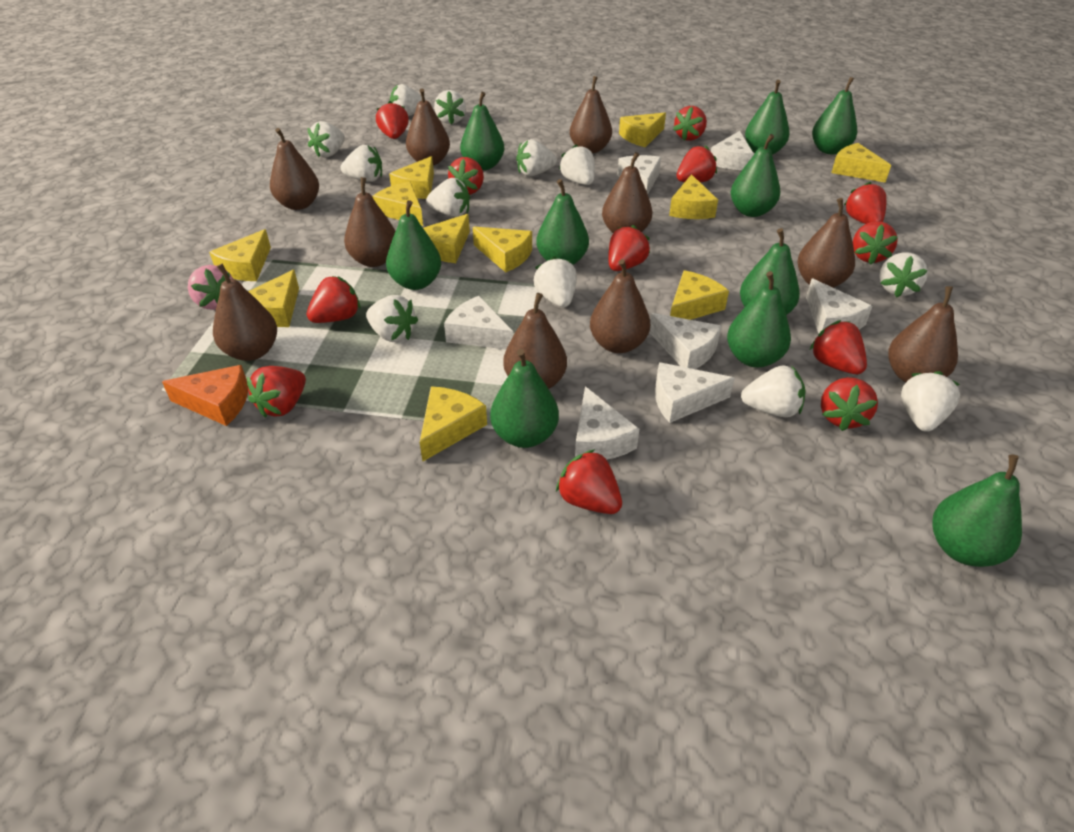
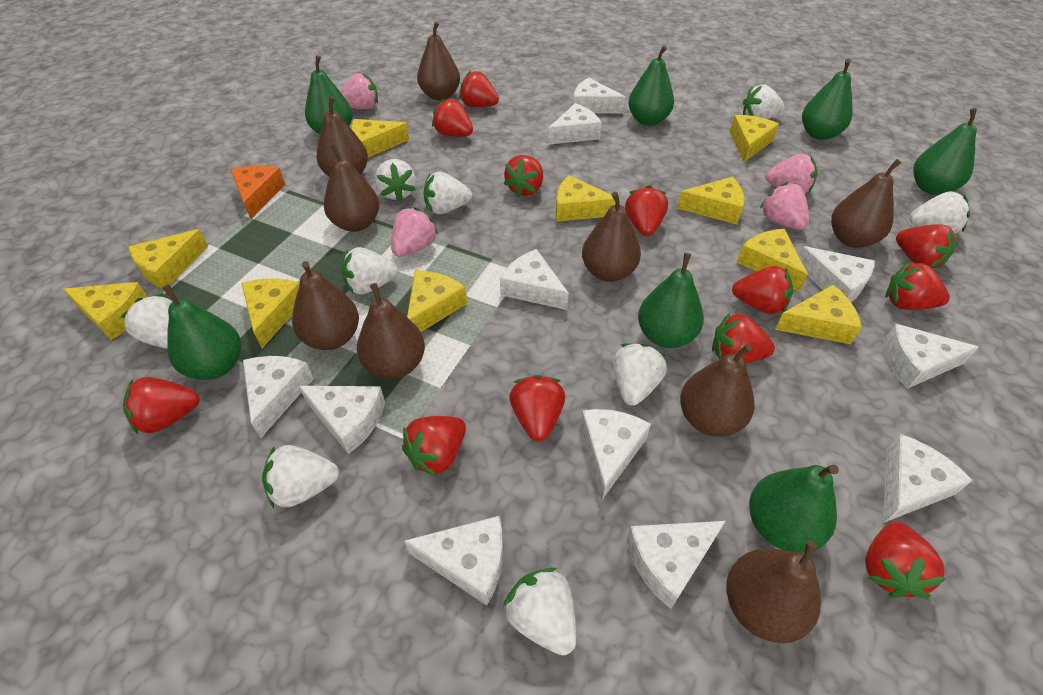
brown pear: 10 -> 9
green pear: 10 -> 7
pink strawberry: 1 -> 4
white cheese: 7 -> 11
white strawberry: 12 -> 9
yellow cheese: 11 -> 10

